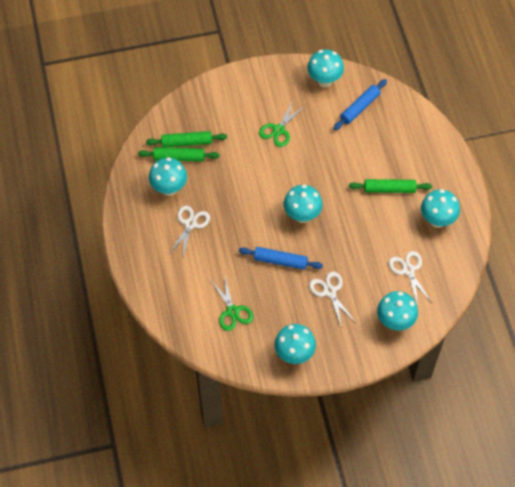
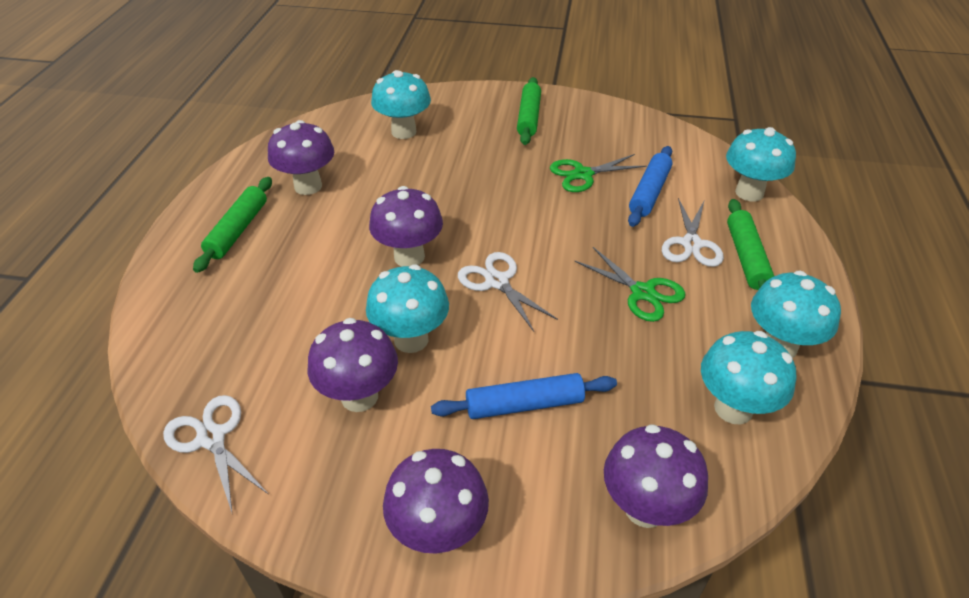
purple mushroom: 0 -> 5
turquoise mushroom: 6 -> 5

